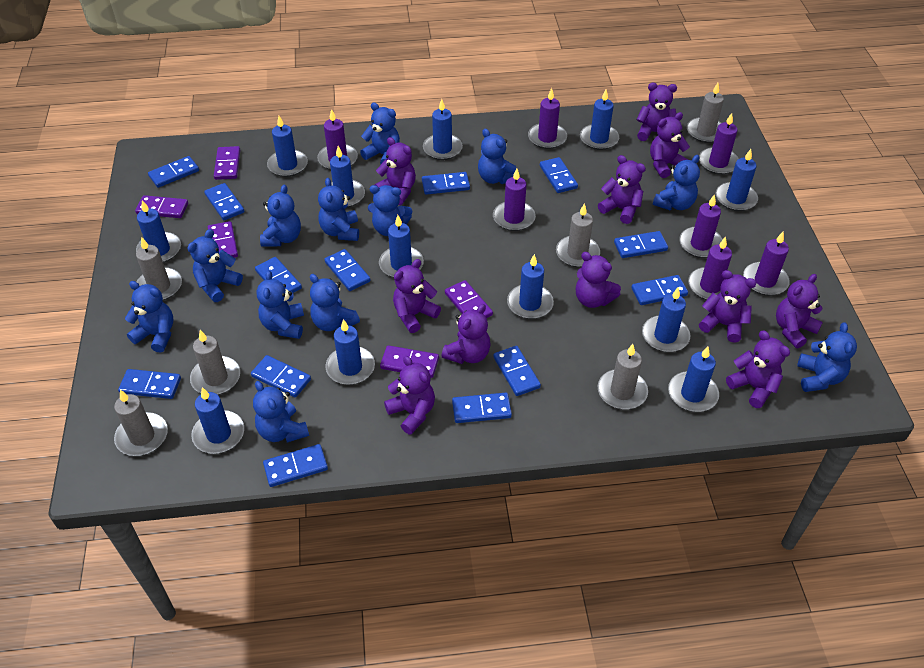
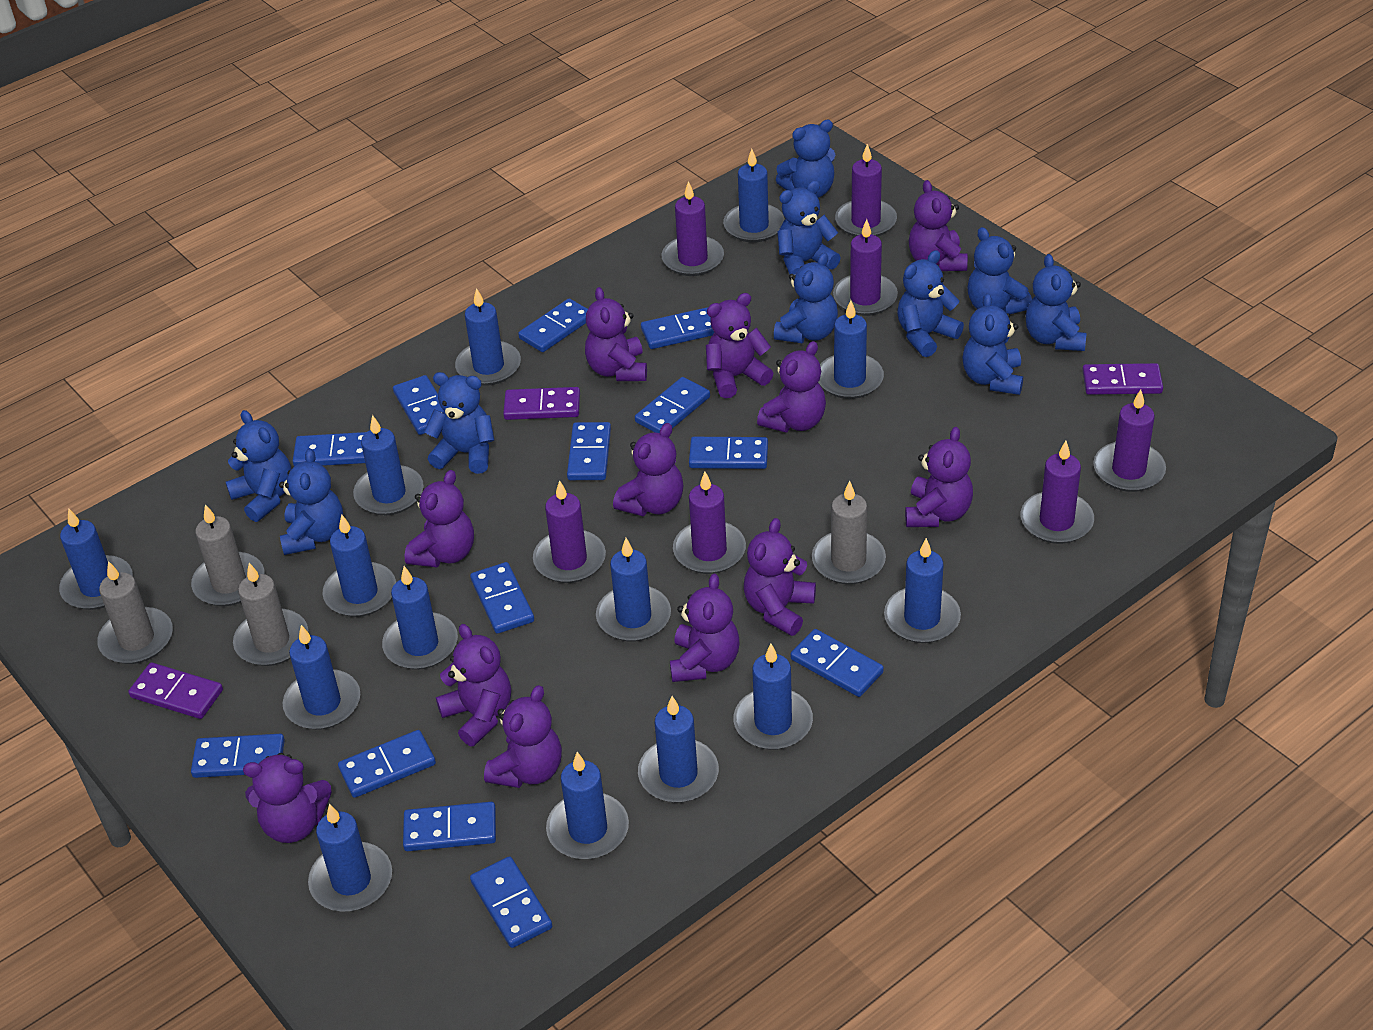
blue candle: 12 -> 14
blue teddy bear: 12 -> 10
grey candle: 6 -> 4
purple domino: 5 -> 3
purple teddy bear: 11 -> 12

